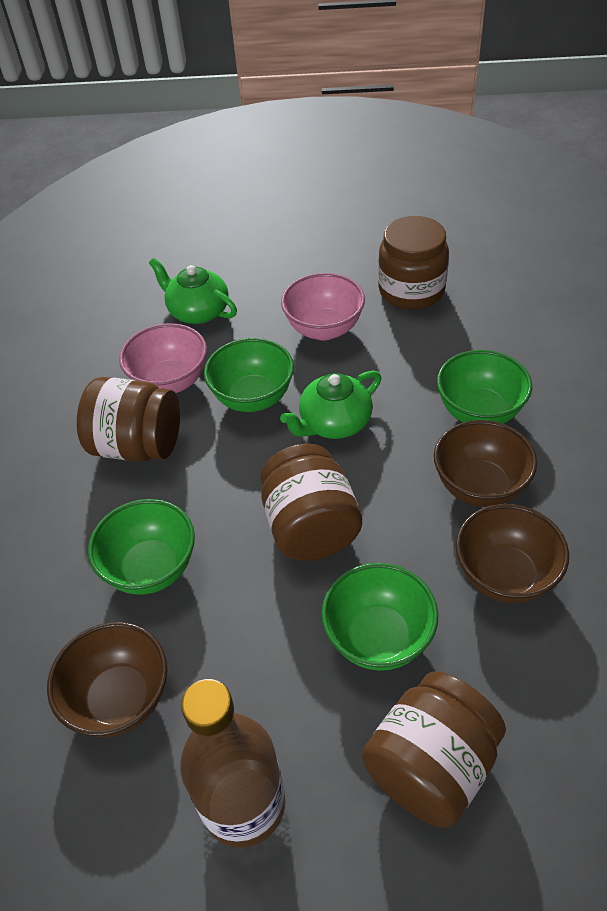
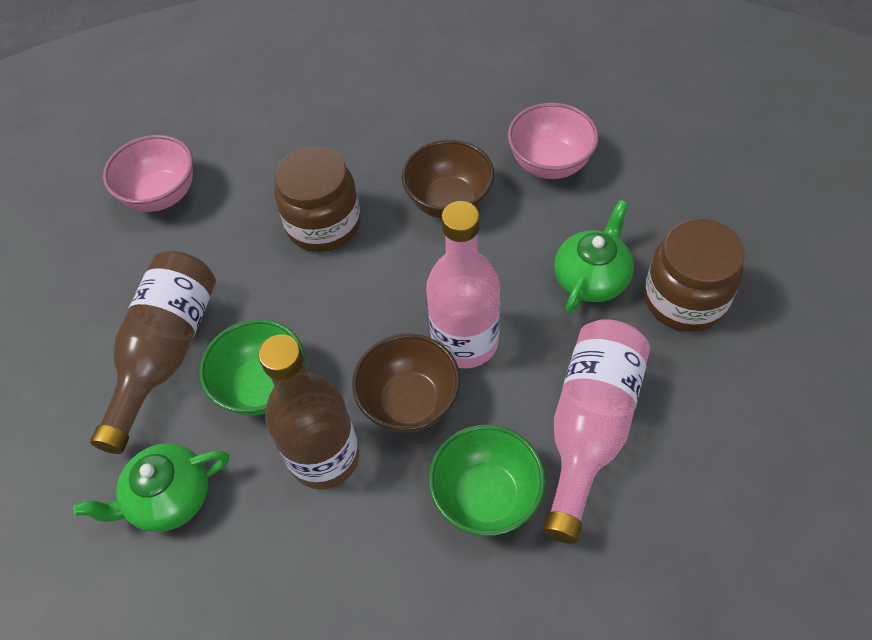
brown bottle: 1 -> 2
brown bowl: 3 -> 2
brown jar: 4 -> 2
green bowl: 4 -> 2
pink bottle: 0 -> 2

